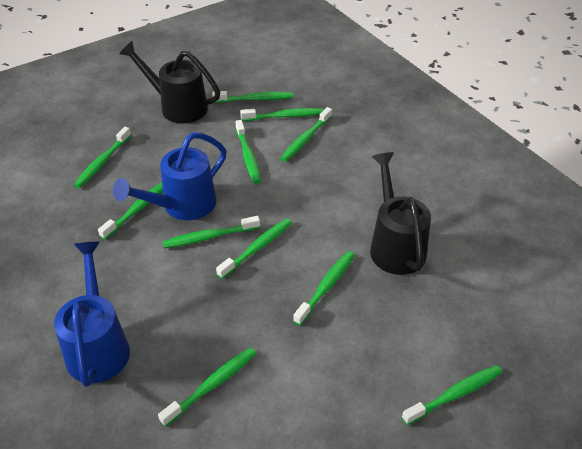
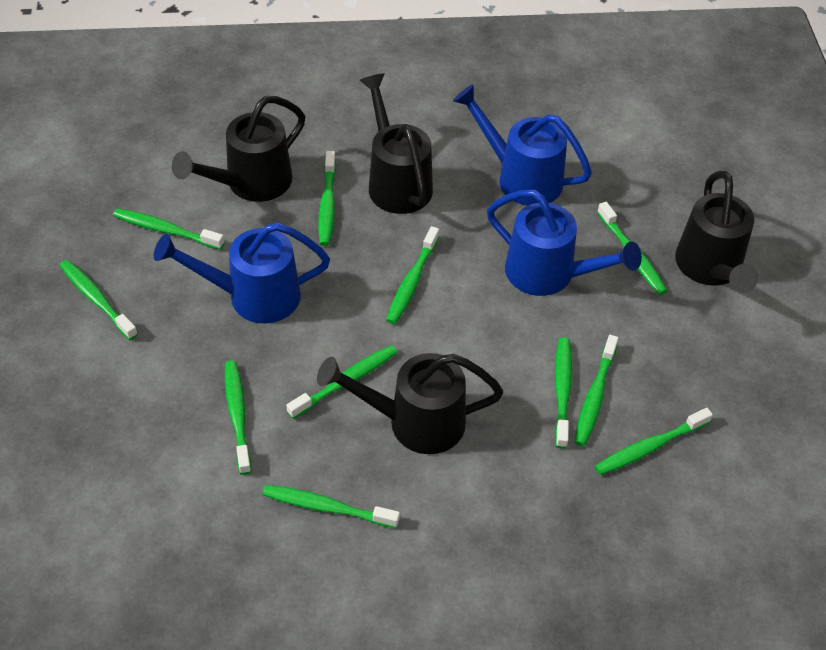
black watering can: 2 -> 4
blue watering can: 2 -> 3

